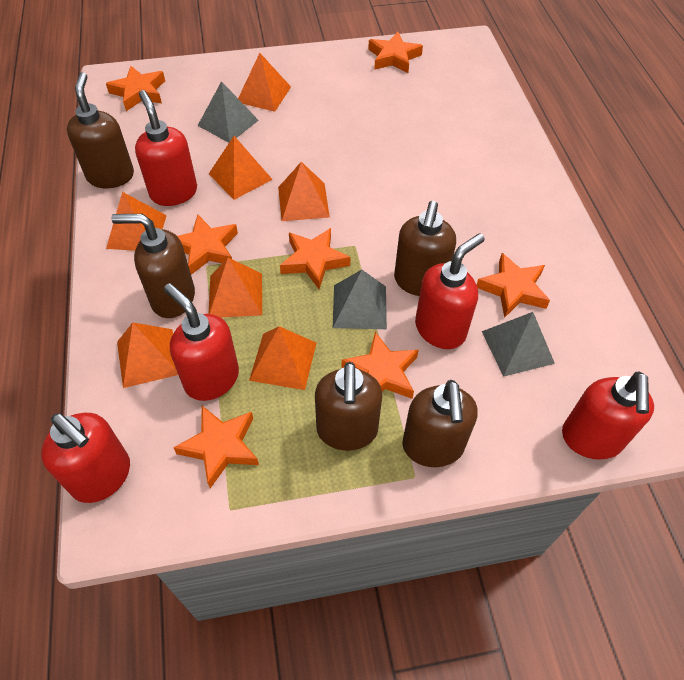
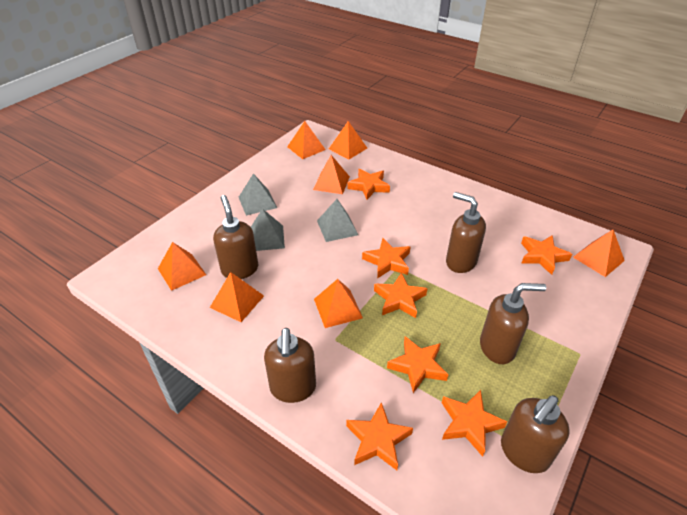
red soap dispenser: 5 -> 0

